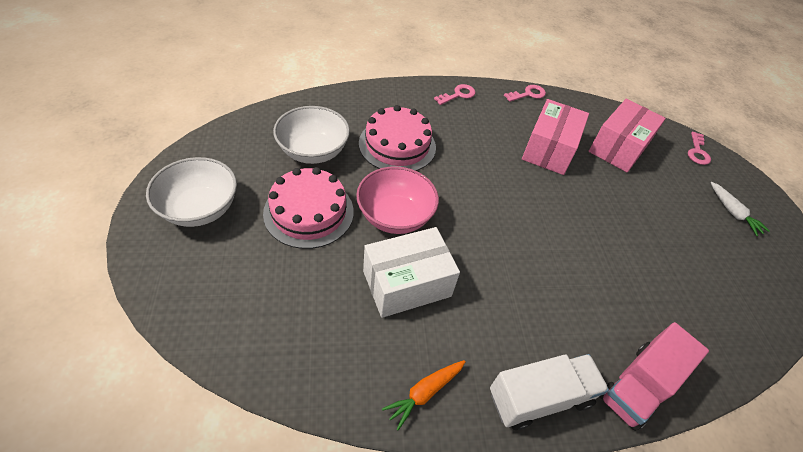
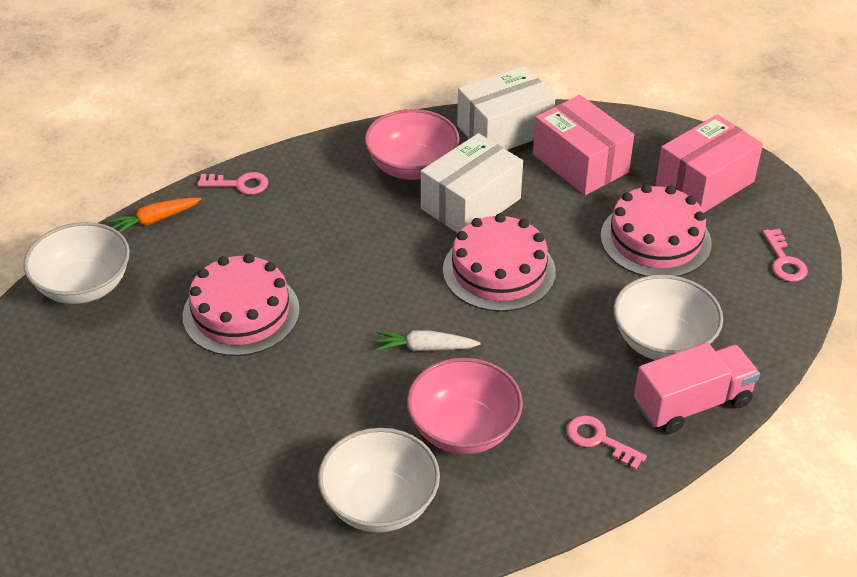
pink bowl: 1 -> 2
pink cake: 2 -> 3
white bowl: 2 -> 3
white box: 1 -> 2
white truck: 1 -> 0

